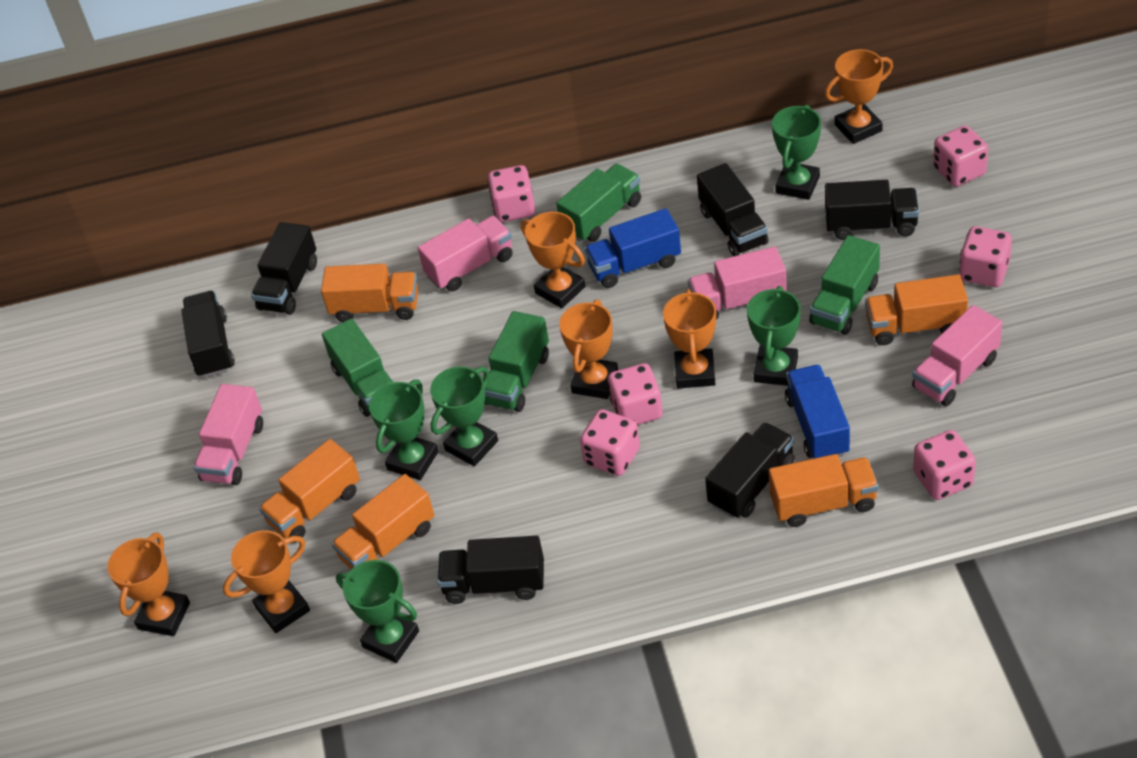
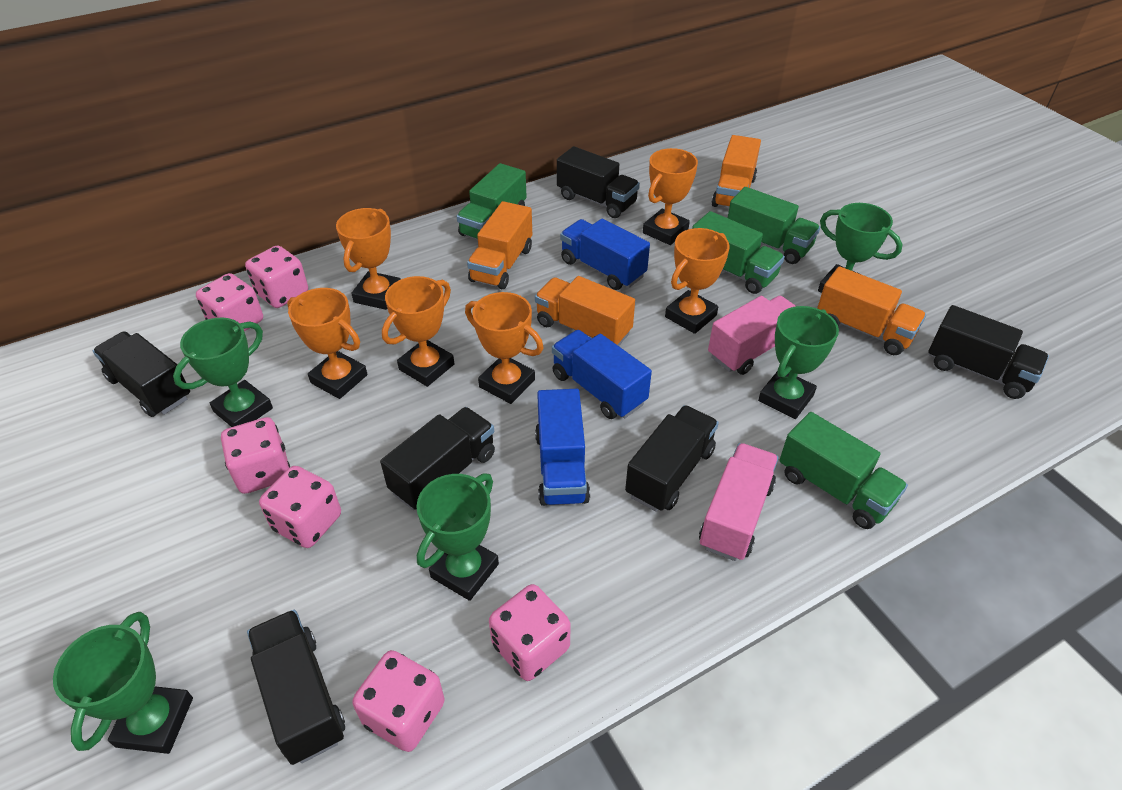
blue truck: 2 -> 3
orange truck: 5 -> 4
pink truck: 4 -> 2

